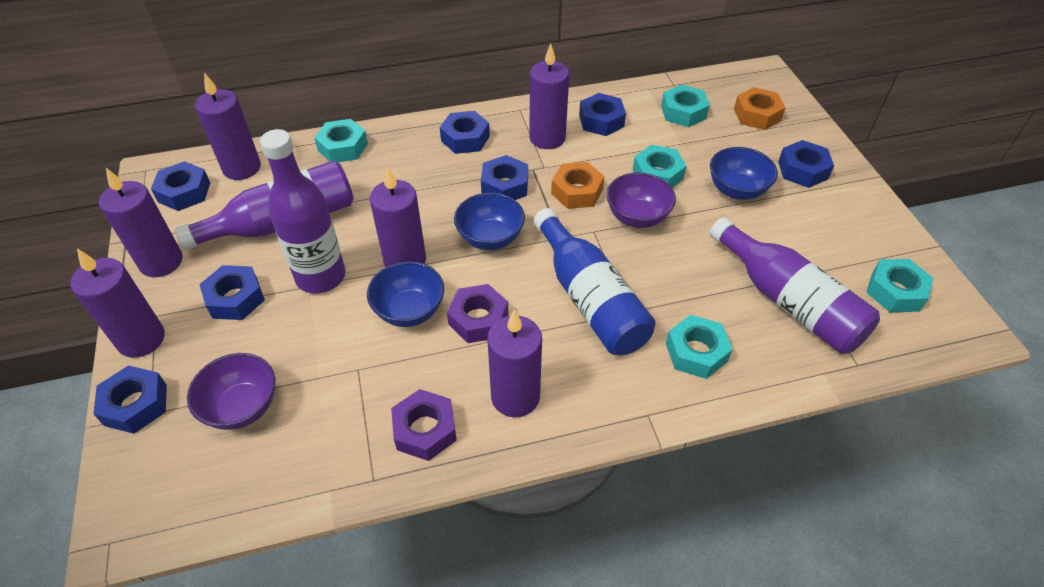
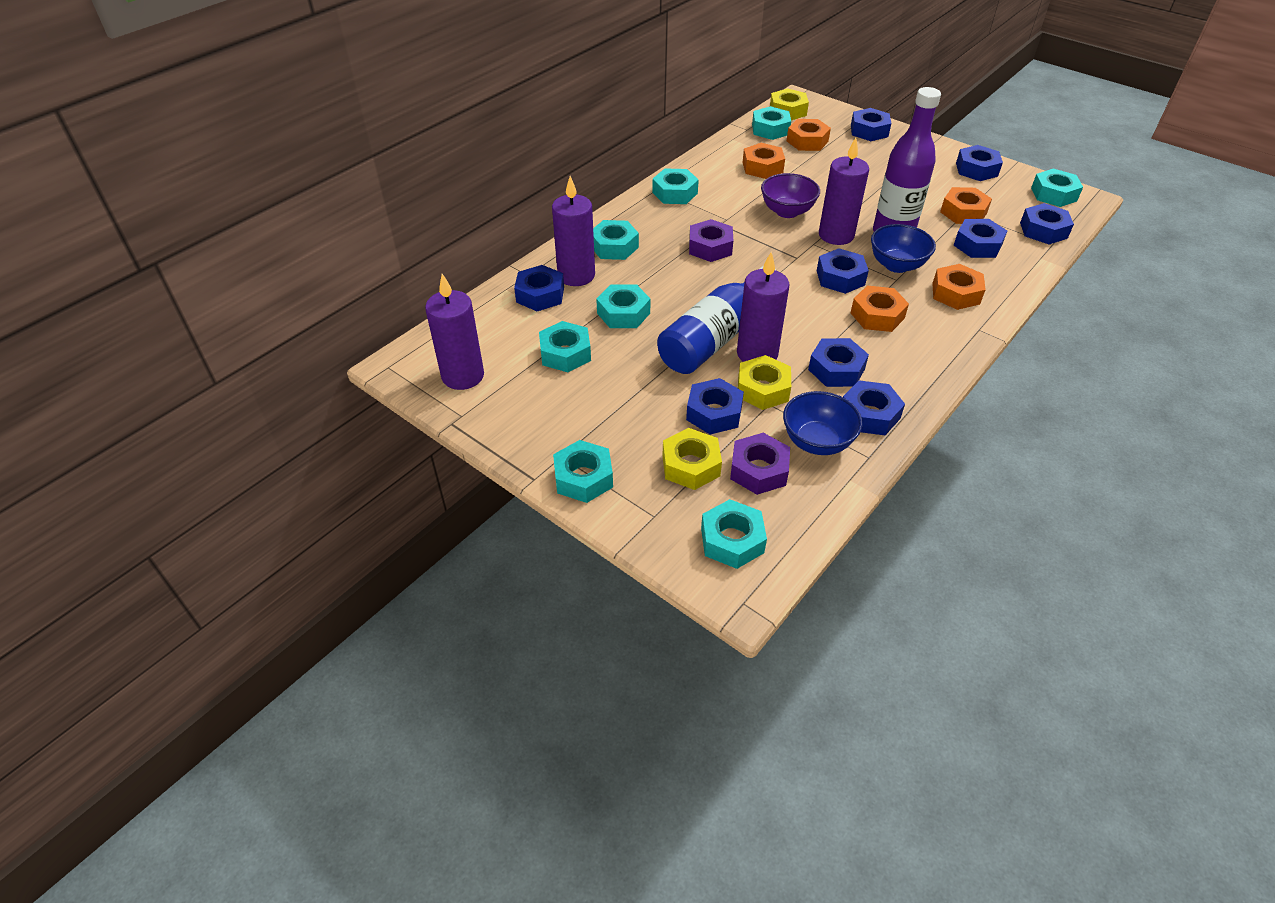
blue bowl: 3 -> 2
blue nut: 7 -> 9
orange nut: 2 -> 5
purple bottle: 3 -> 1
purple bowl: 2 -> 1
purple candle: 6 -> 4
turquoise nut: 5 -> 8
yellow nut: 0 -> 3

